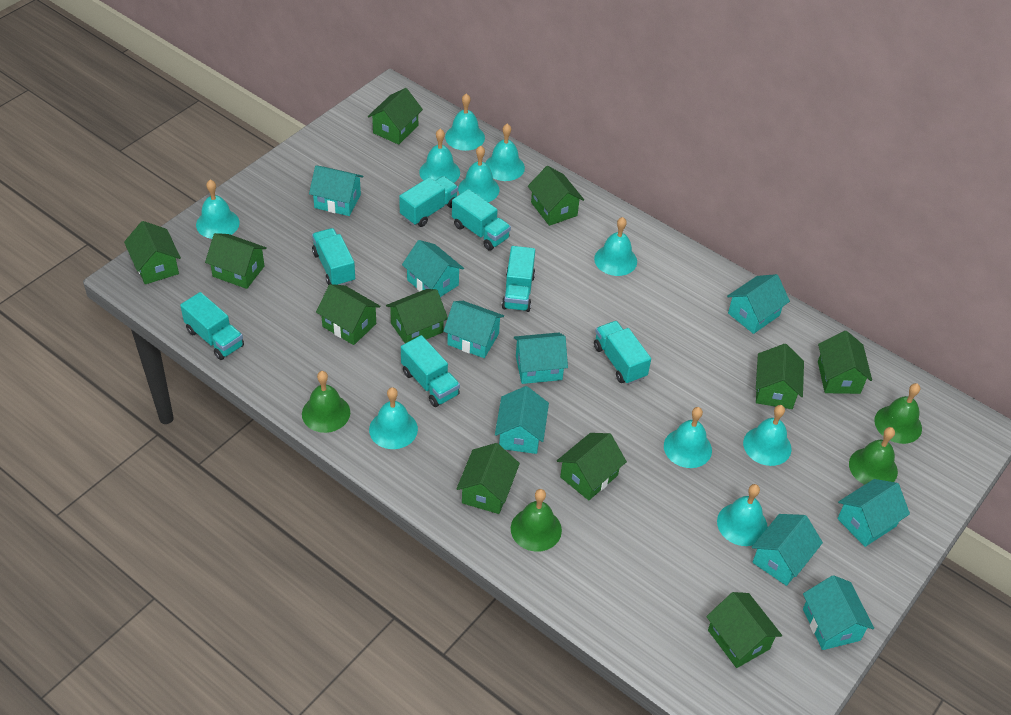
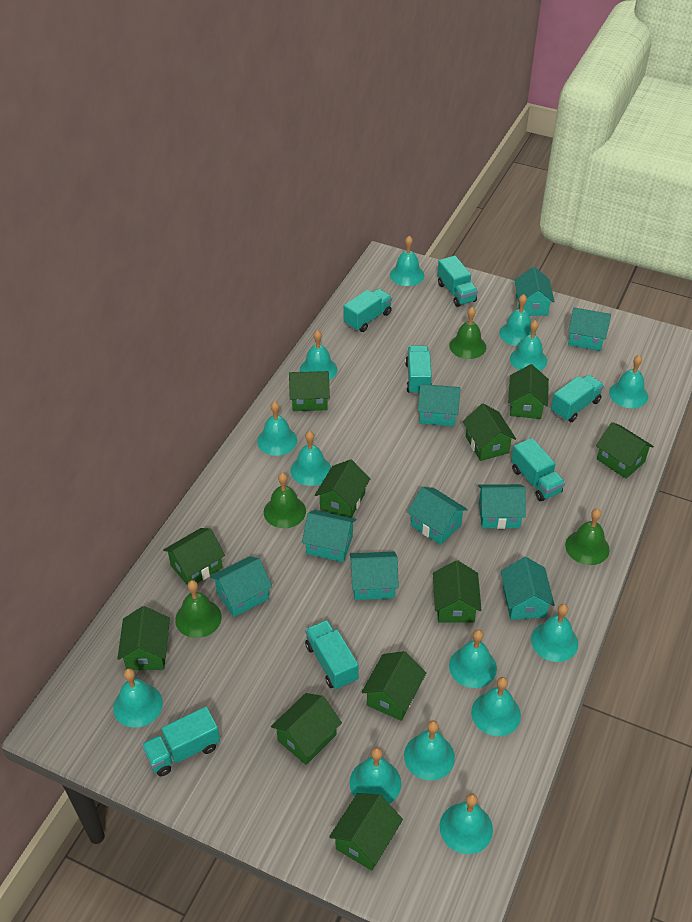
turquoise bell: 10 -> 14

